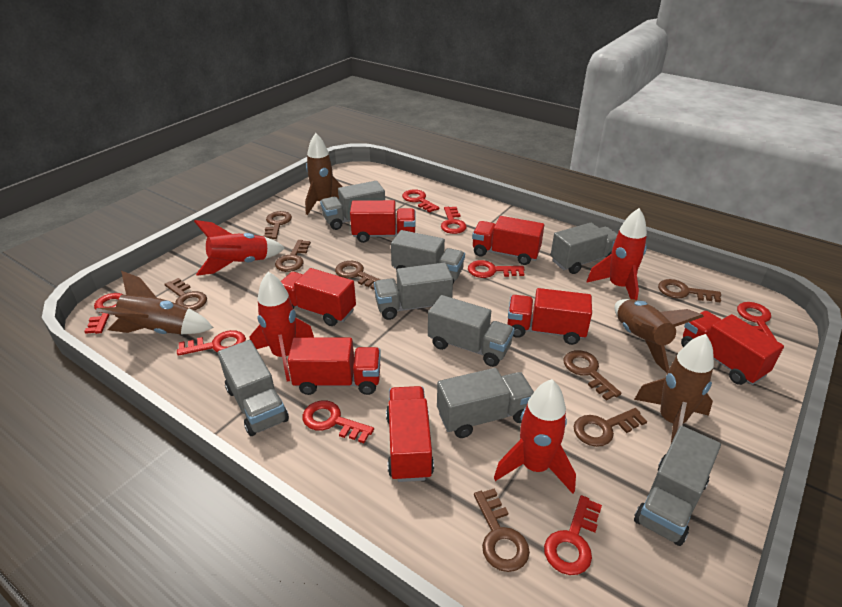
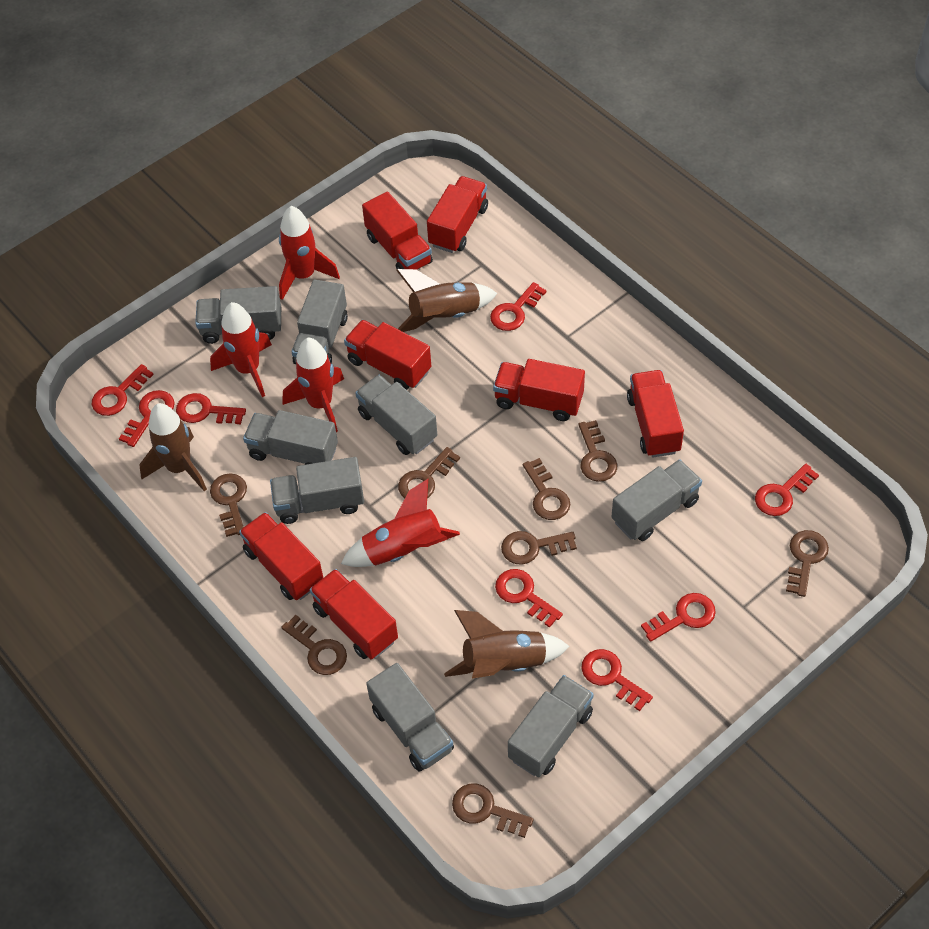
brown rocket: 4 -> 3

